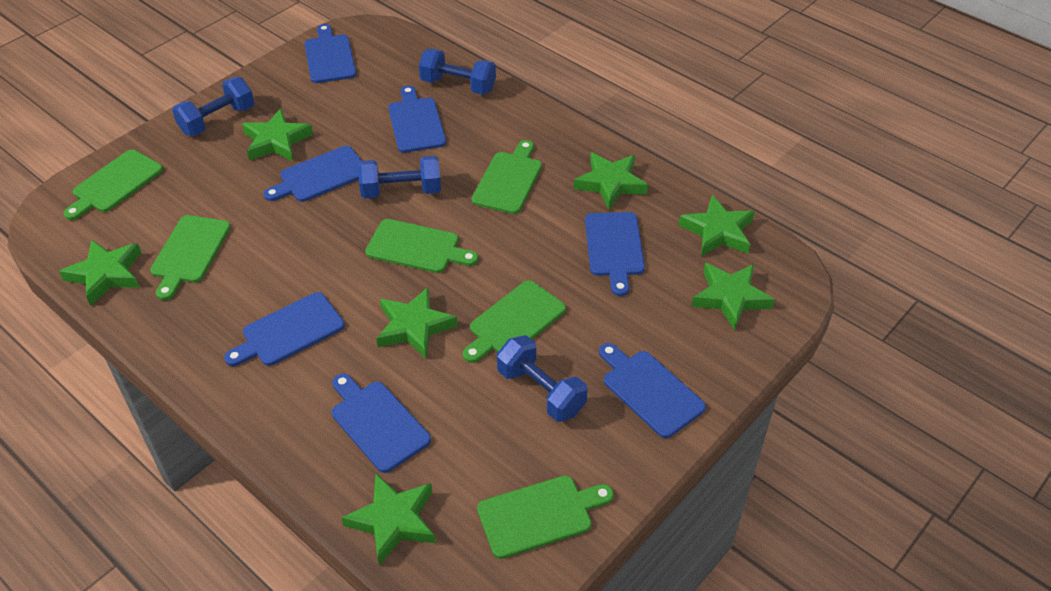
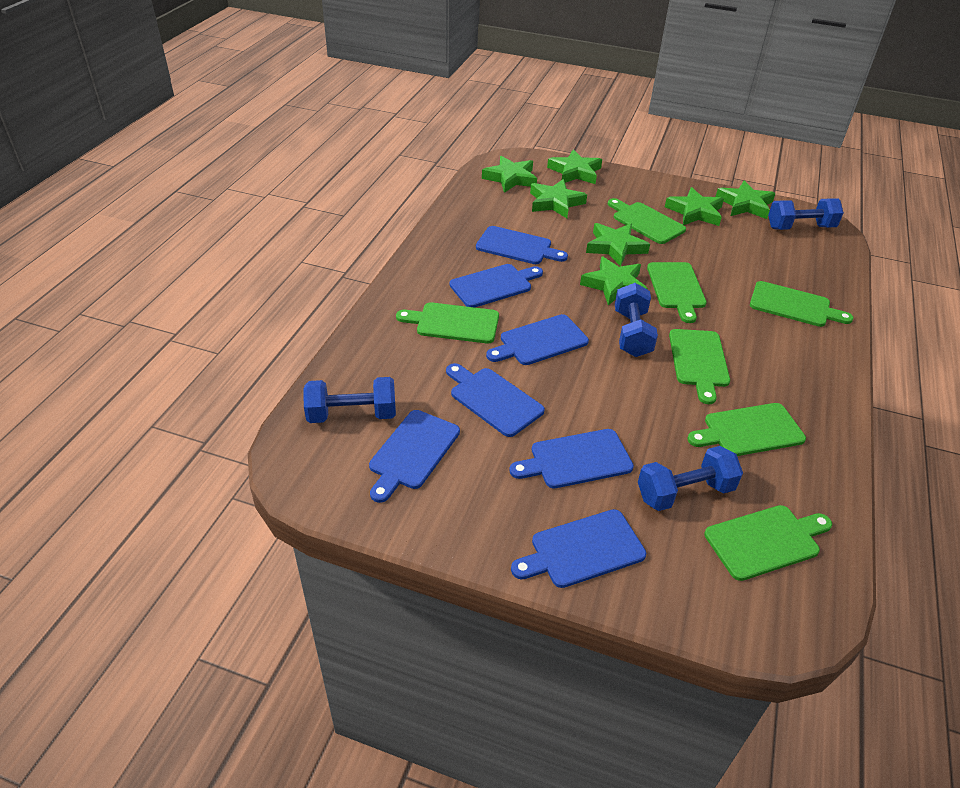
green cutting board: 6 -> 7

